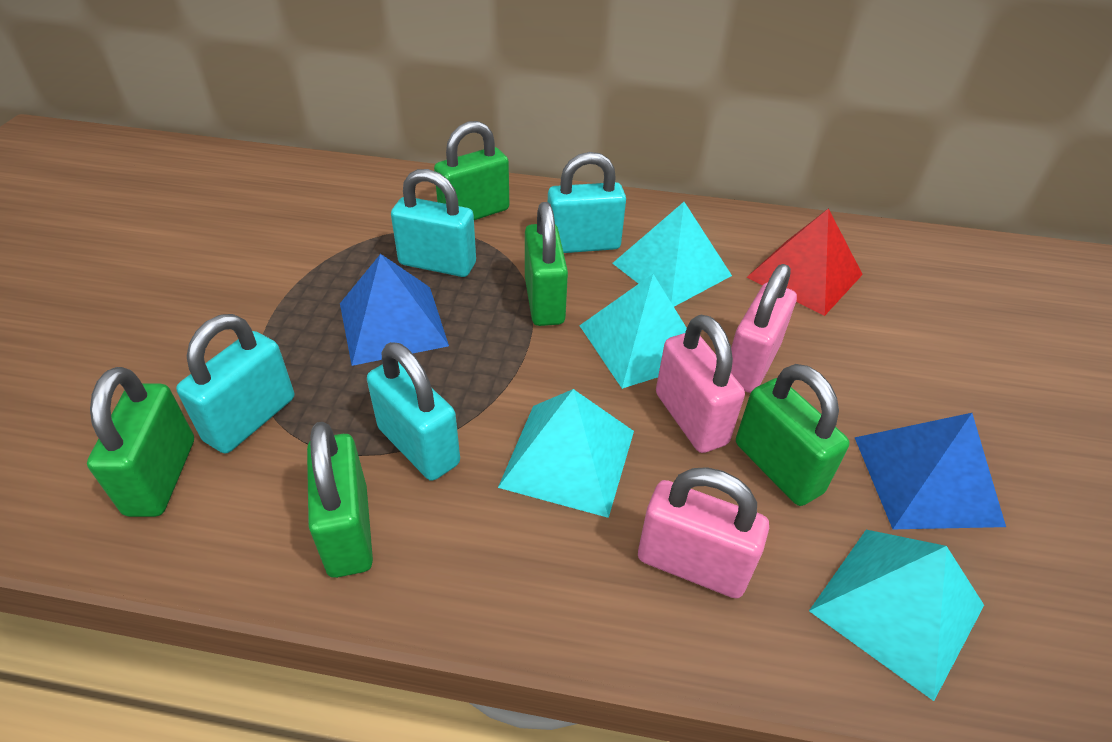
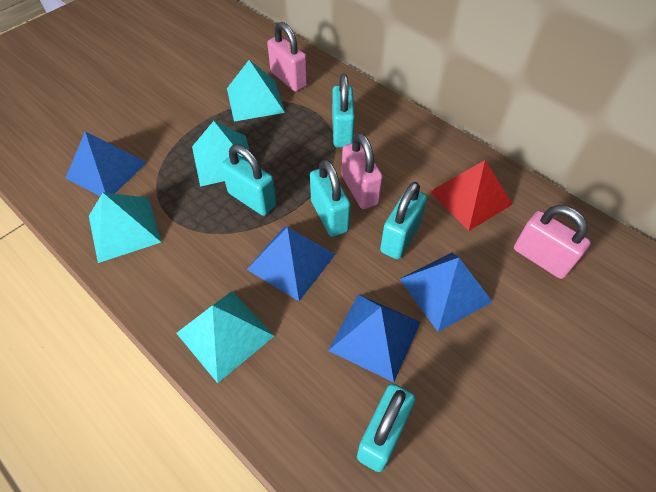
blue pyramid: 2 -> 4
green padlock: 5 -> 0
turquoise padlock: 4 -> 5

